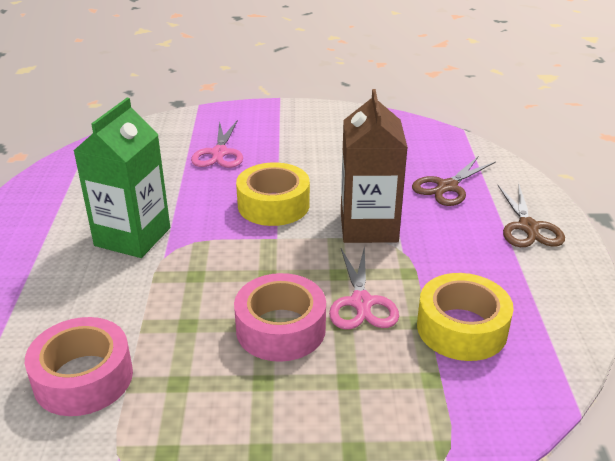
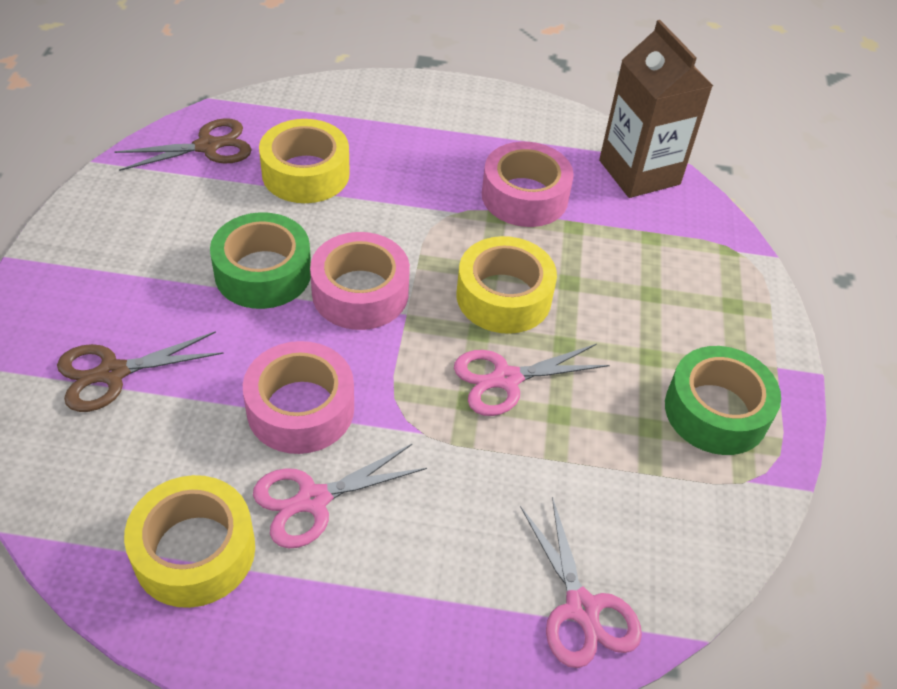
green carton: 1 -> 0
green tape: 0 -> 2
pink scissors: 2 -> 3
pink tape: 2 -> 3
yellow tape: 2 -> 3

